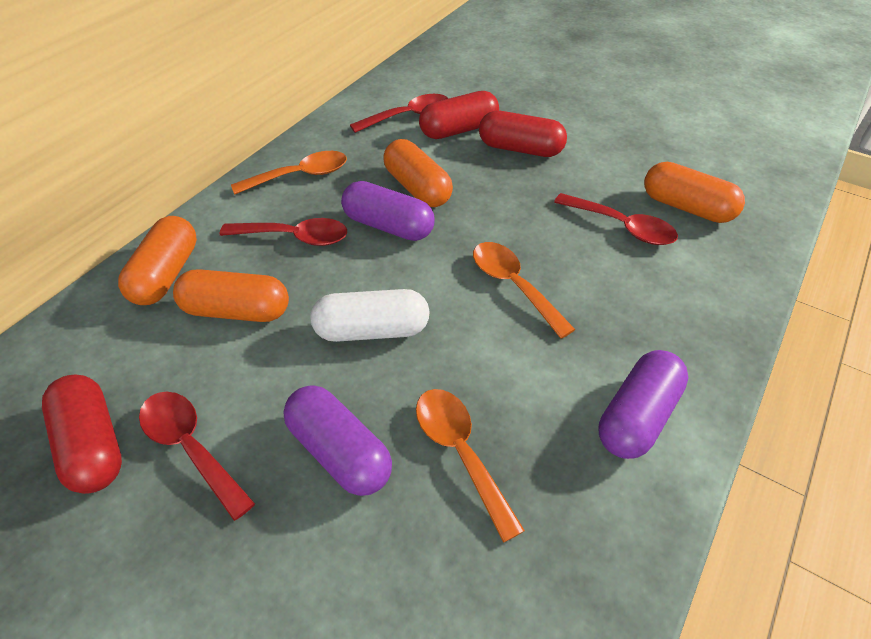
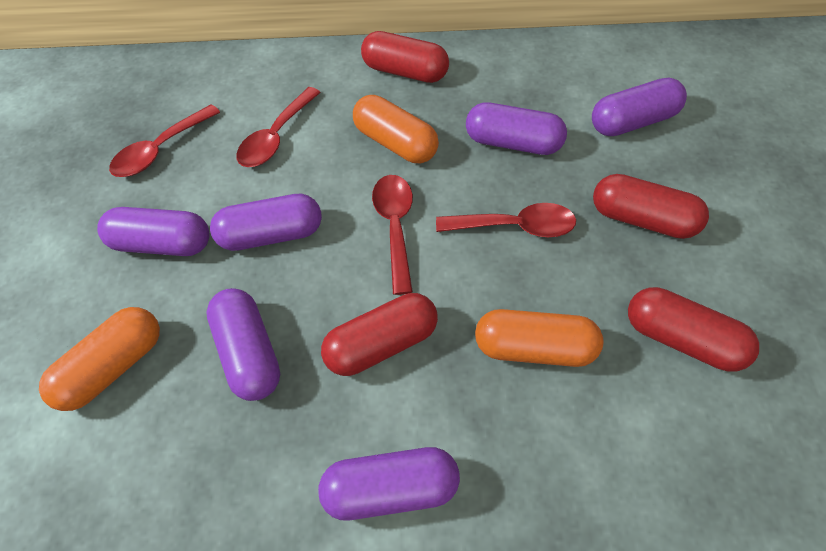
orange capsule: 4 -> 3
orange spoon: 3 -> 0
purple capsule: 3 -> 6
red capsule: 3 -> 4
white capsule: 1 -> 0

